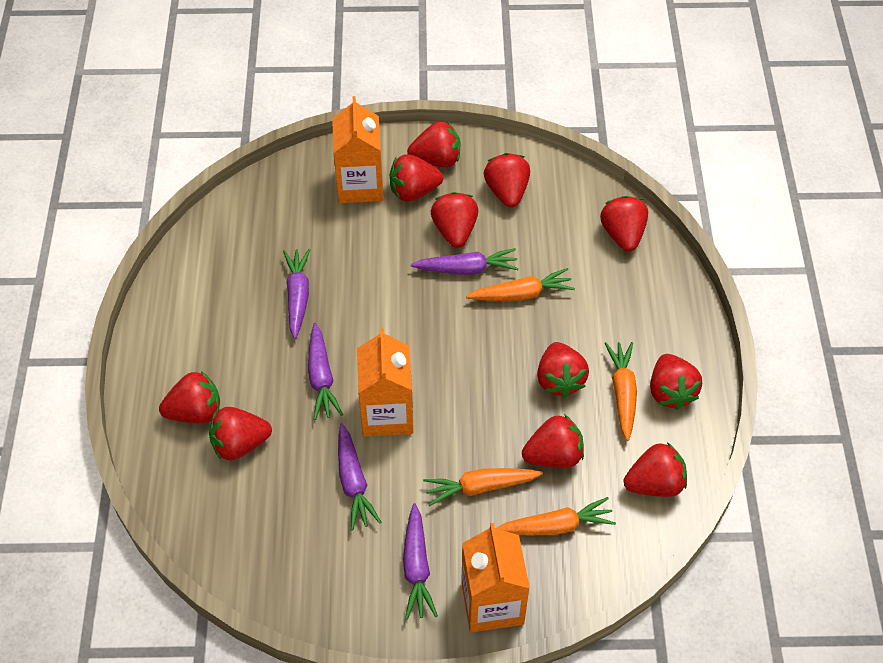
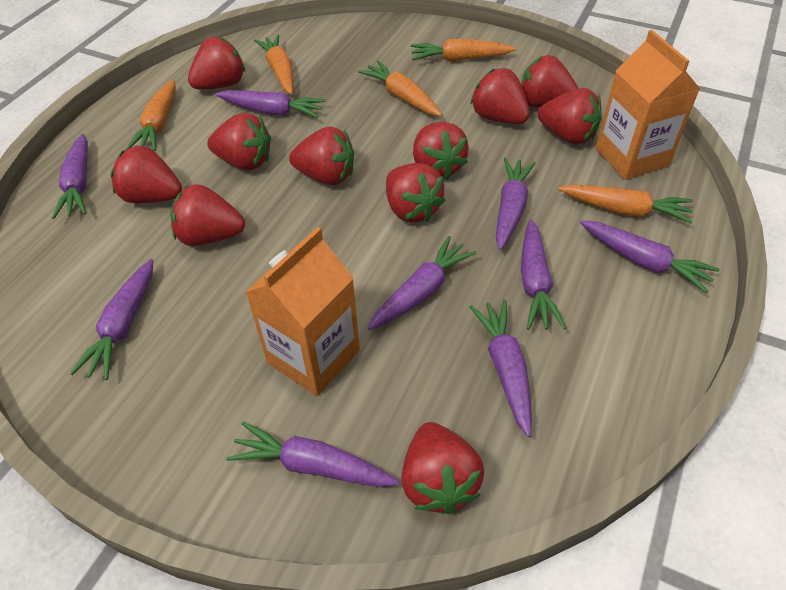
orange carrot: 4 -> 5
orange carton: 3 -> 2
purple carrot: 5 -> 9

